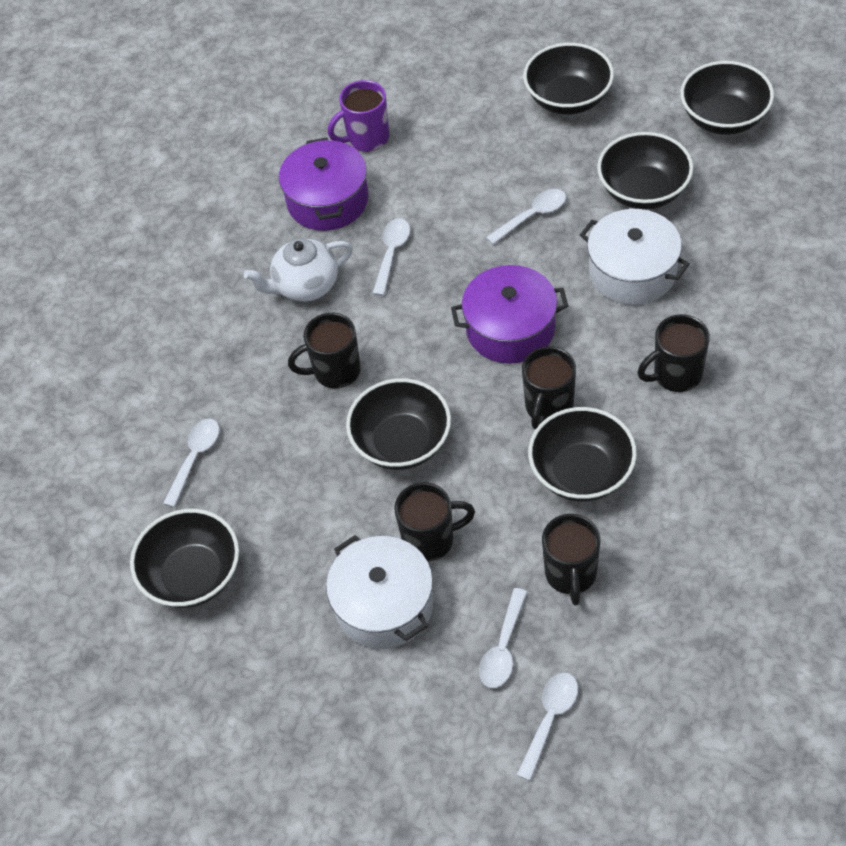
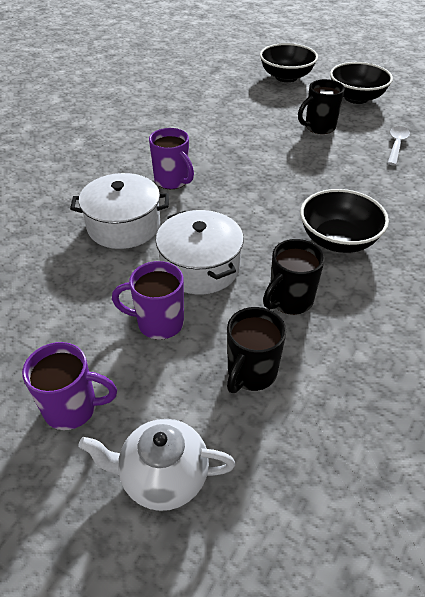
black bowl: 6 -> 3
black mug: 5 -> 3
purple mug: 1 -> 3
purple pot: 2 -> 0
white spoon: 5 -> 1

